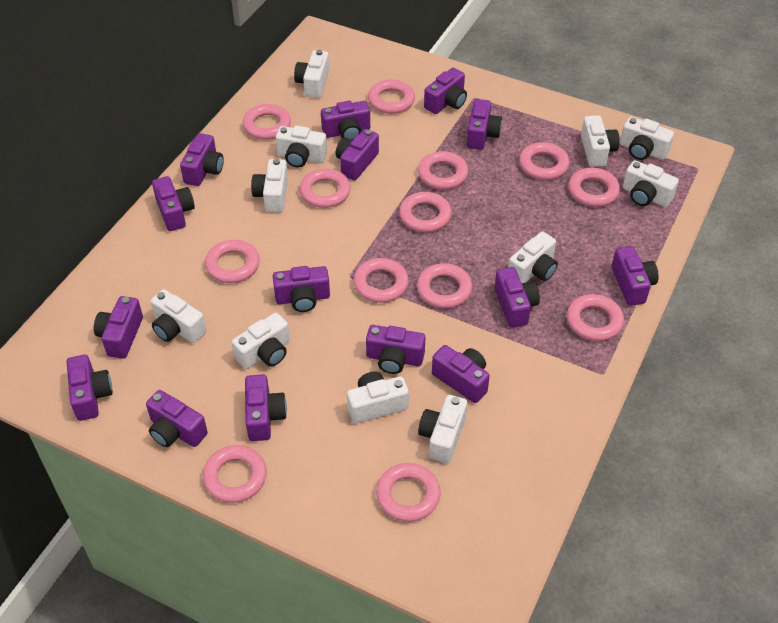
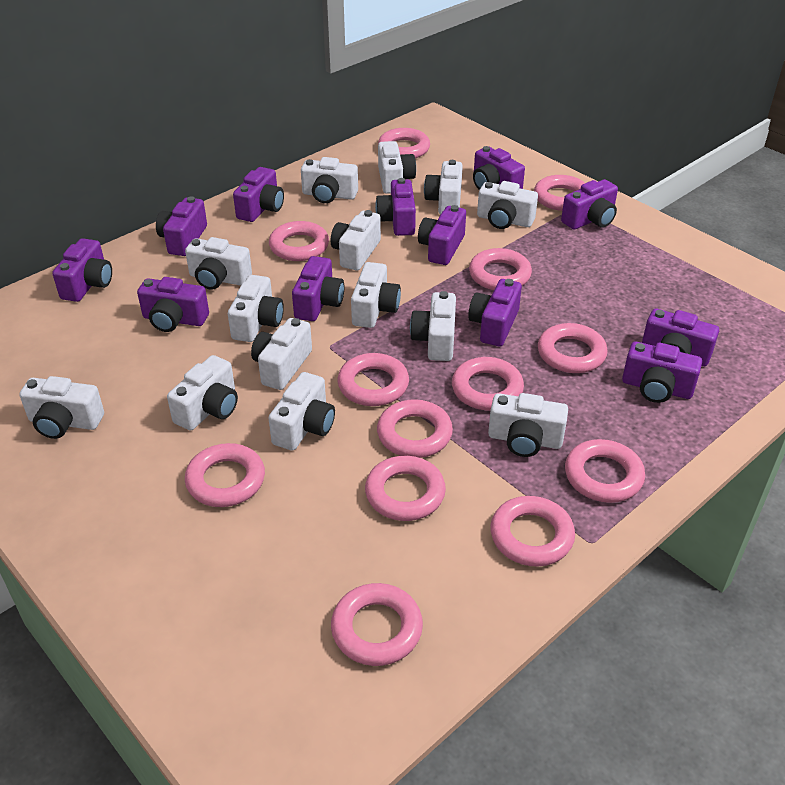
purple camera: 15 -> 12
white camera: 11 -> 14

